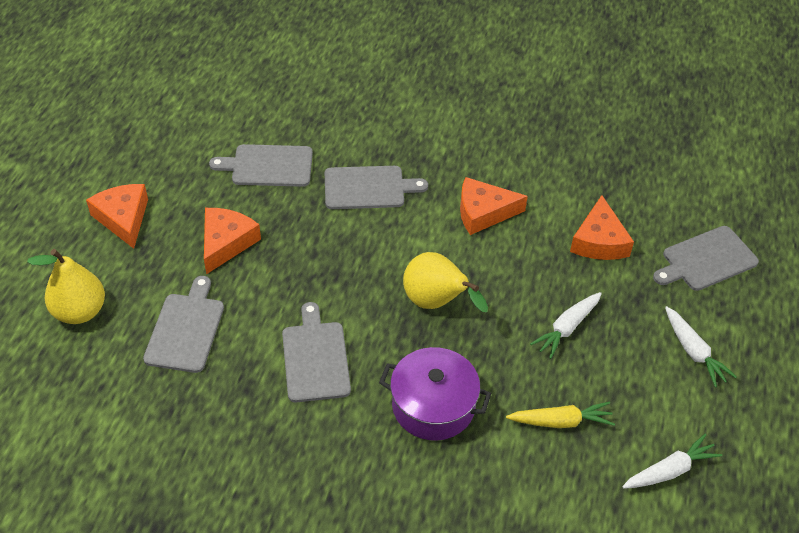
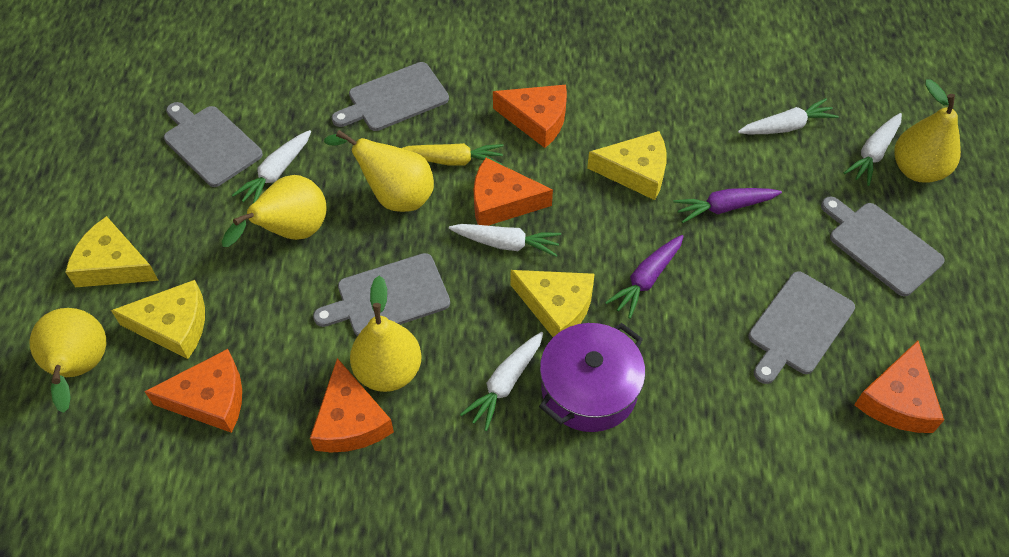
orange cheese: 4 -> 5
purple carrot: 0 -> 2
white carrot: 3 -> 5
yellow cheese: 0 -> 4
yellow pear: 2 -> 5

